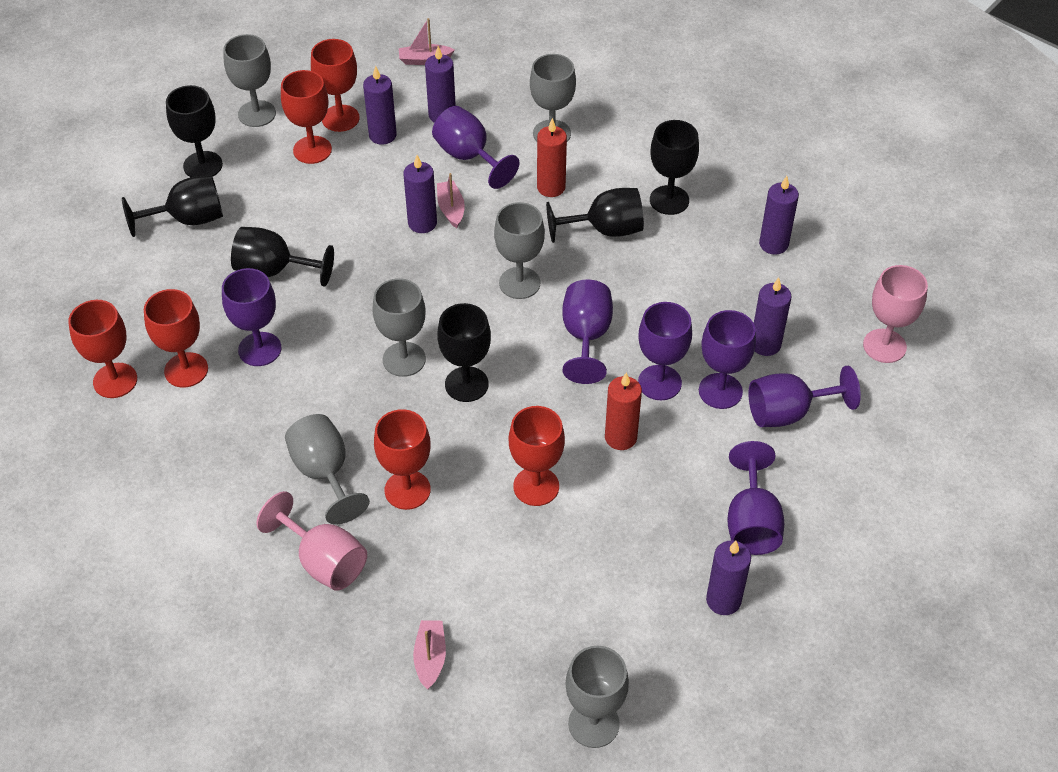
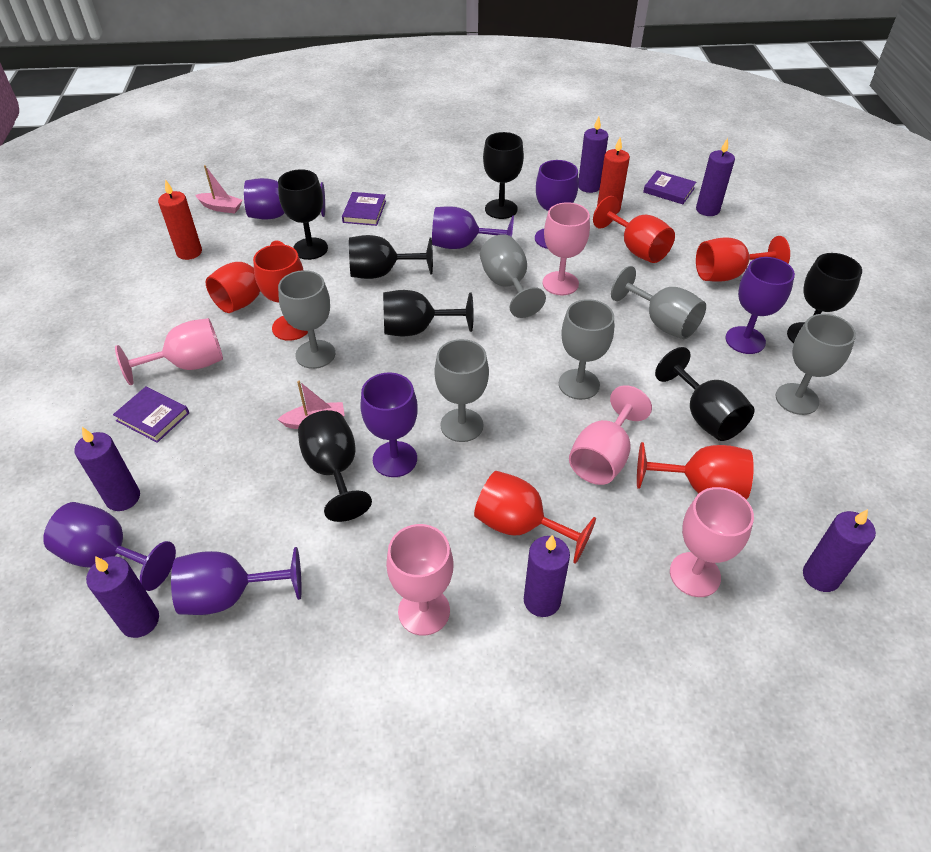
black goblet: 6 -> 7
pink boat: 3 -> 2
pink goblet: 2 -> 5
purple book: 0 -> 3

